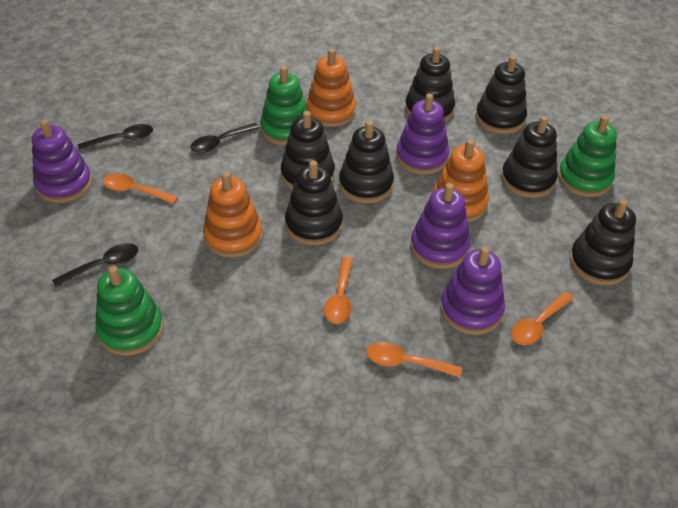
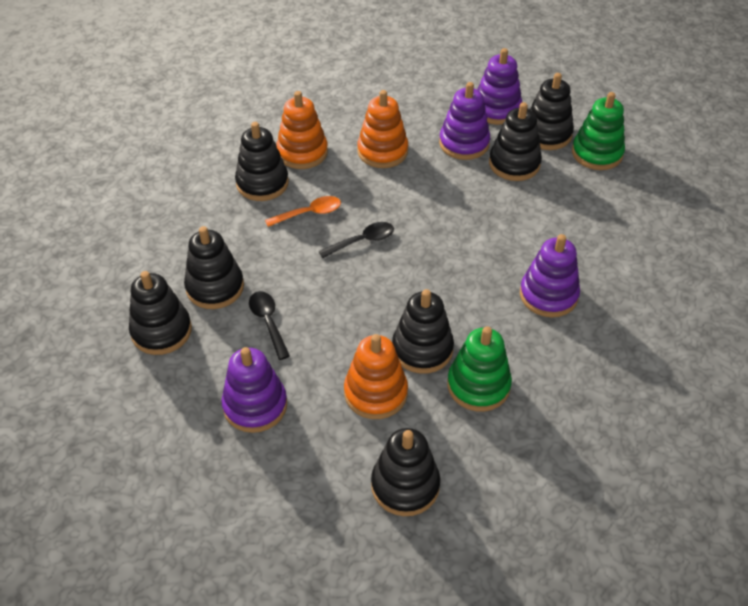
black spoon: 3 -> 2
green stacking toy: 3 -> 2
orange spoon: 4 -> 1

